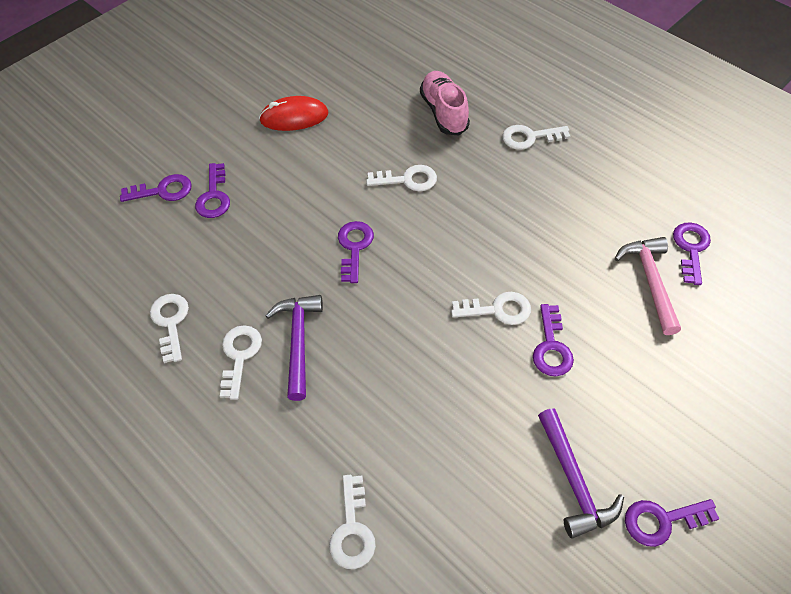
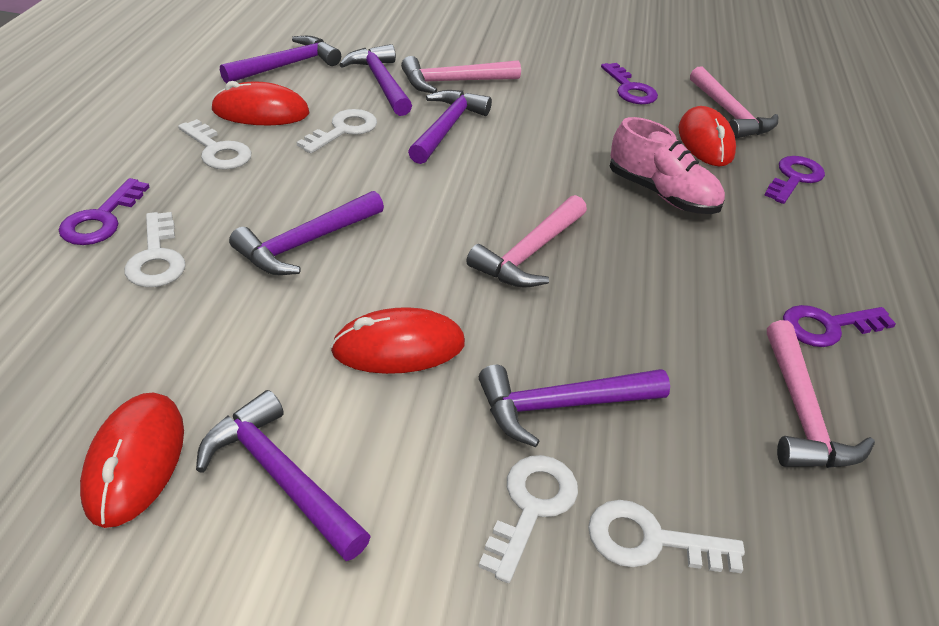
pink hammer: 1 -> 4
purple hammer: 2 -> 6
purple key: 6 -> 4
red mouse: 1 -> 4
white key: 6 -> 5

